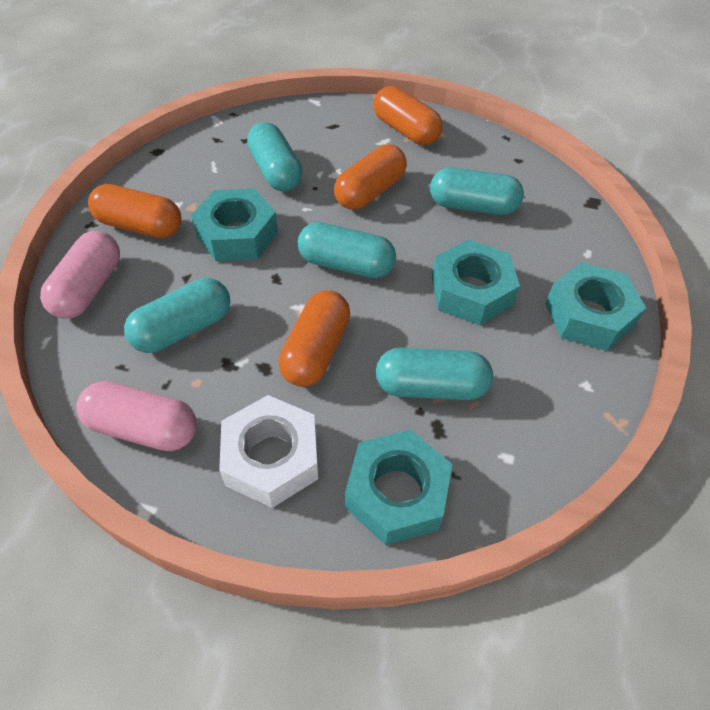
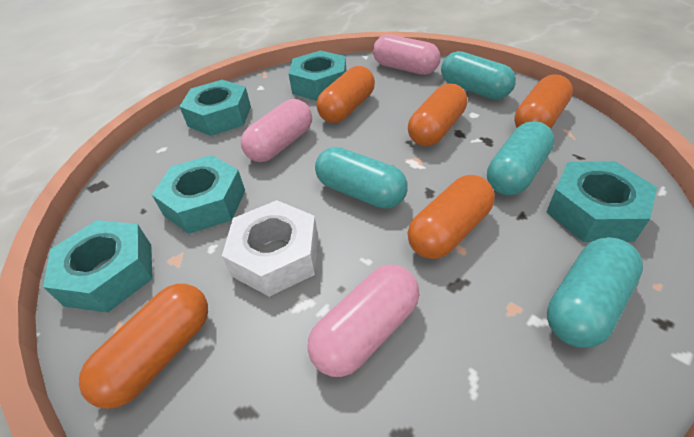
orange capsule: 4 -> 5
pink capsule: 2 -> 3
turquoise capsule: 5 -> 4
turquoise nut: 4 -> 5

